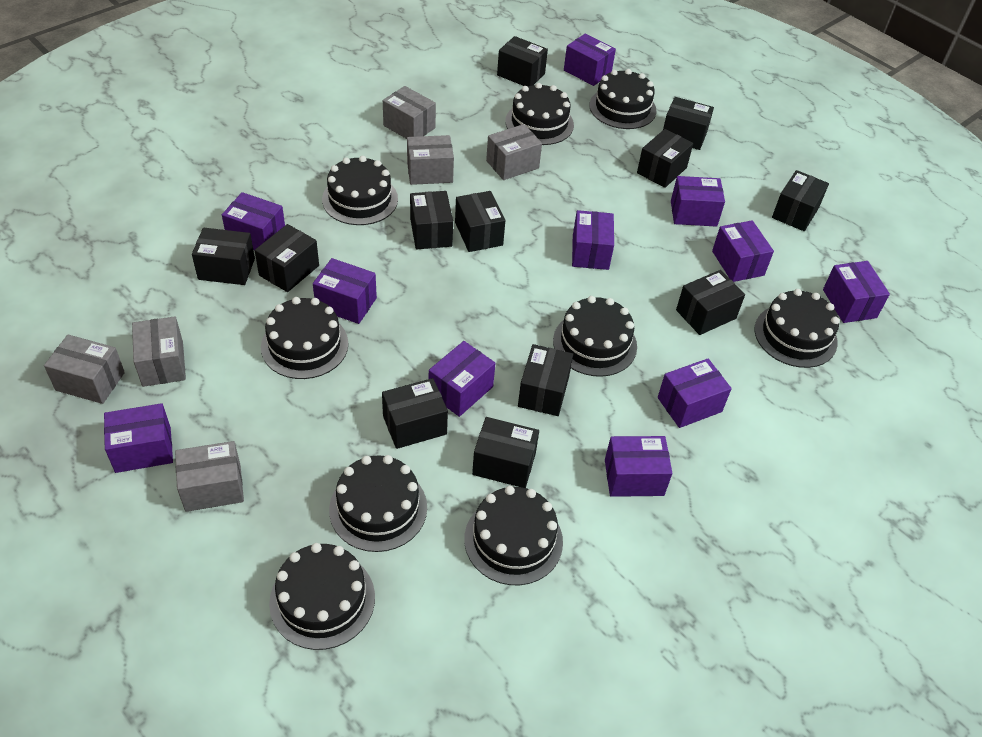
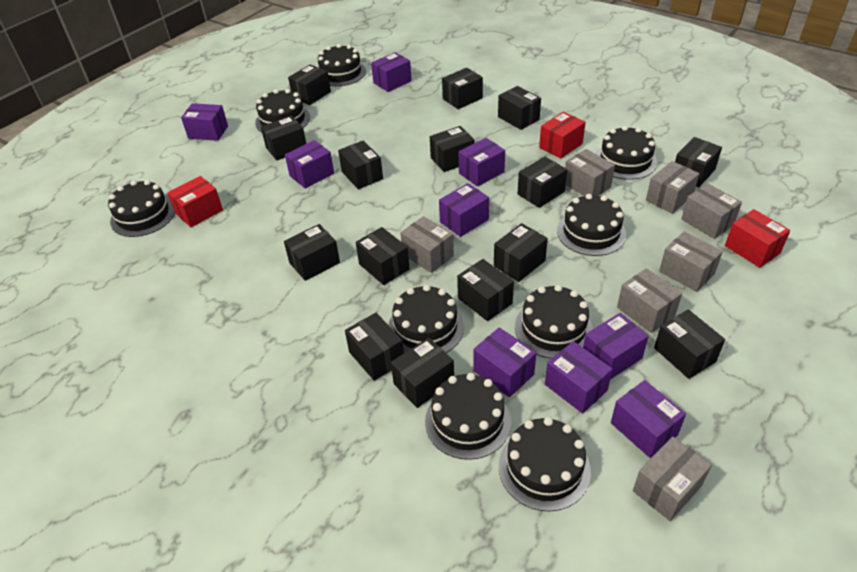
black box: 12 -> 15
grey box: 6 -> 7
purple box: 11 -> 9
red box: 0 -> 3

